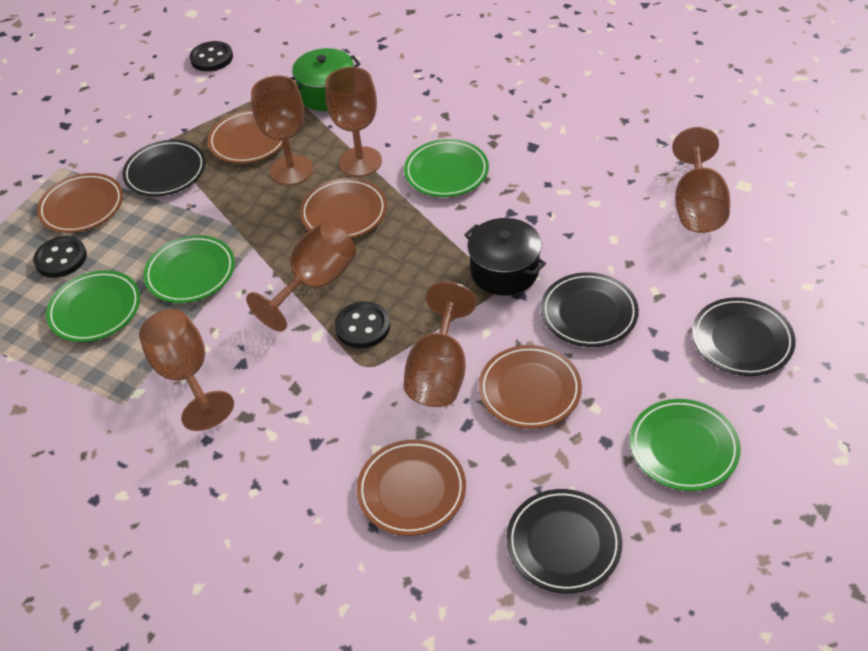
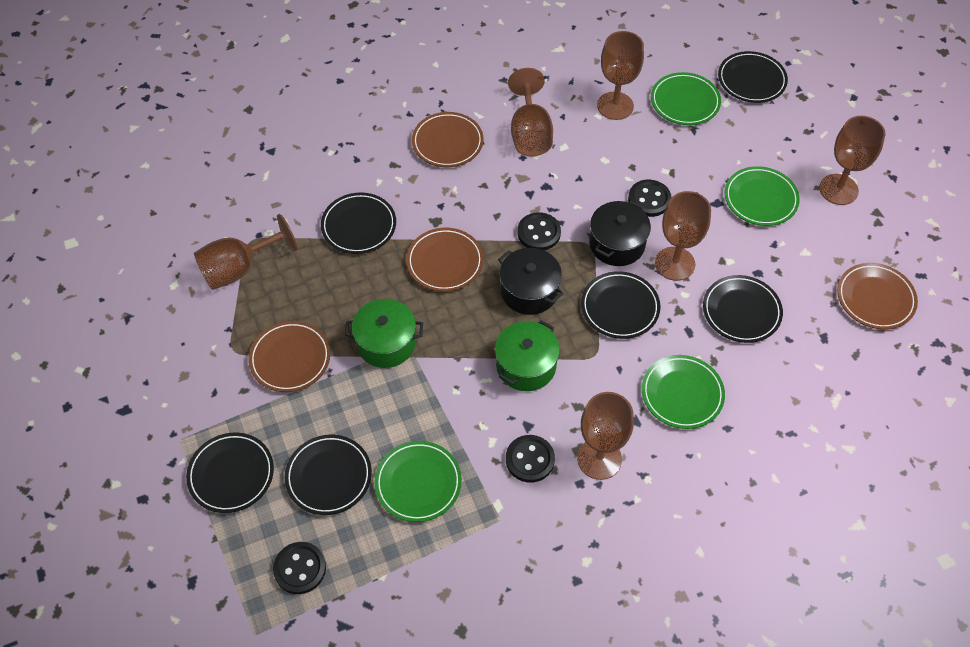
black button: 3 -> 4
black plate: 4 -> 6
black pot: 1 -> 2
brown plate: 5 -> 4
green pot: 1 -> 2

